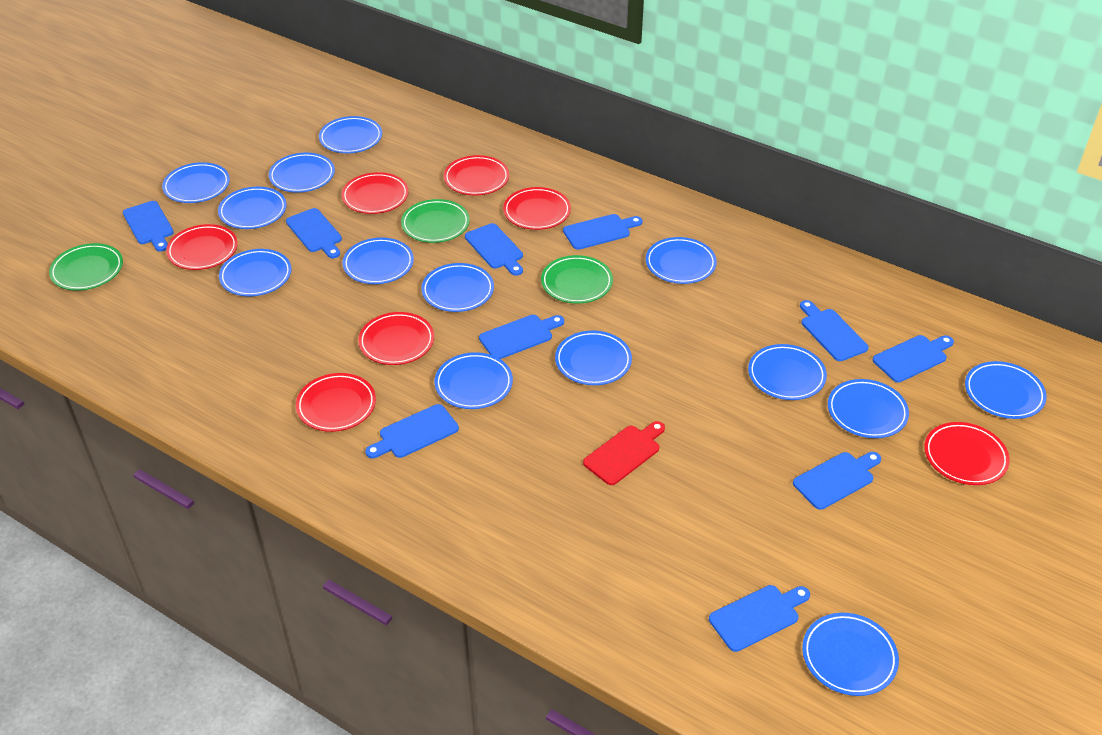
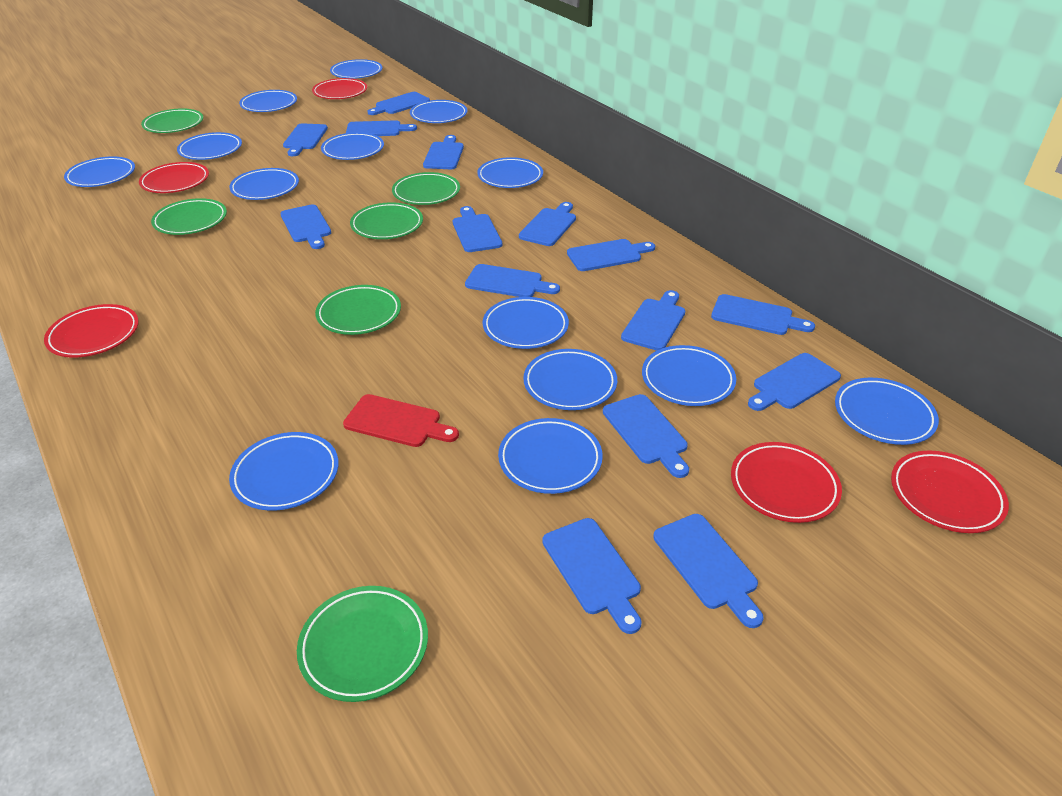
blue cutting board: 10 -> 15
green plate: 3 -> 6
red plate: 7 -> 5

